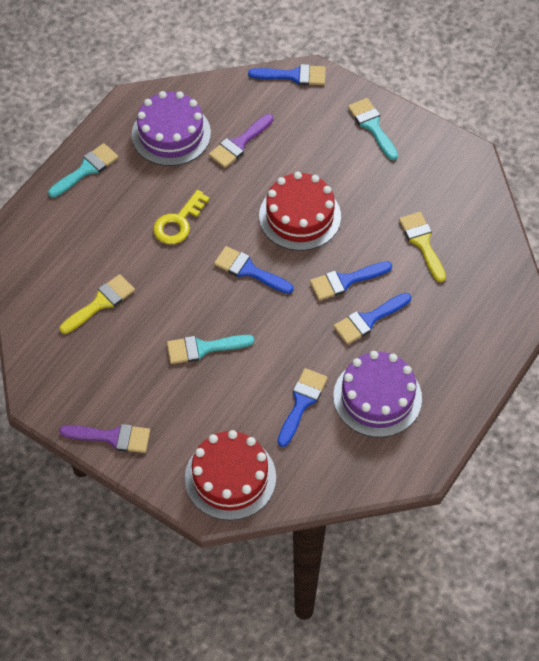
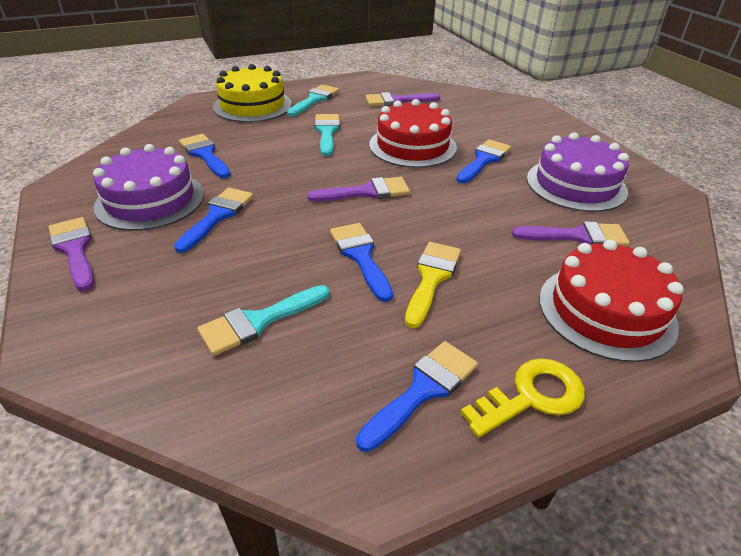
purple brush: 2 -> 4
yellow brush: 2 -> 1
yellow cake: 0 -> 1

